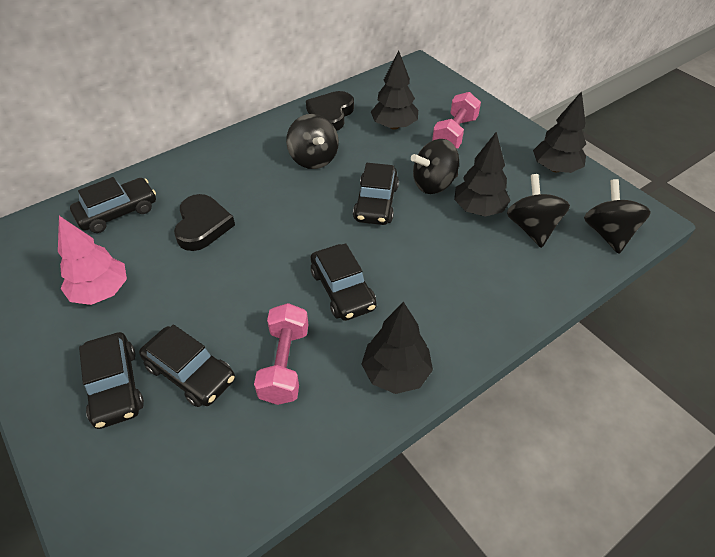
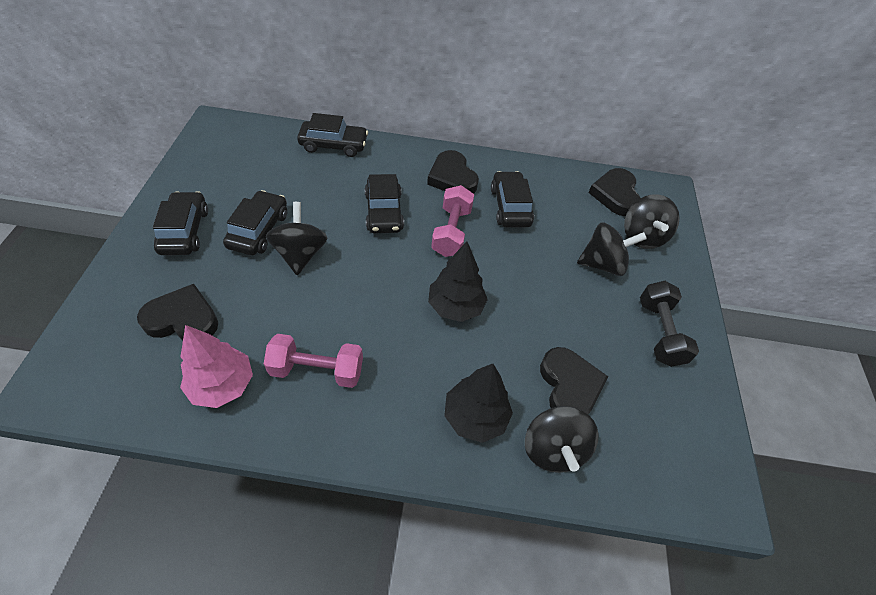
black dumbbell: 0 -> 1
black heart: 2 -> 4
black tree: 4 -> 2

